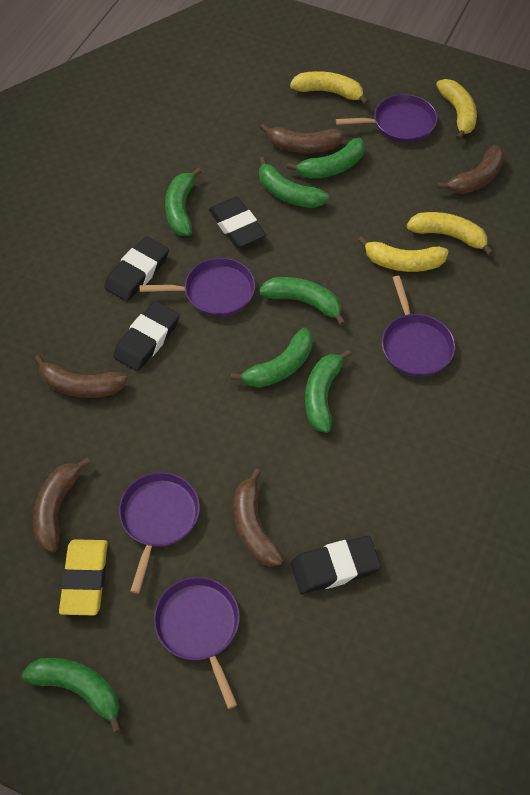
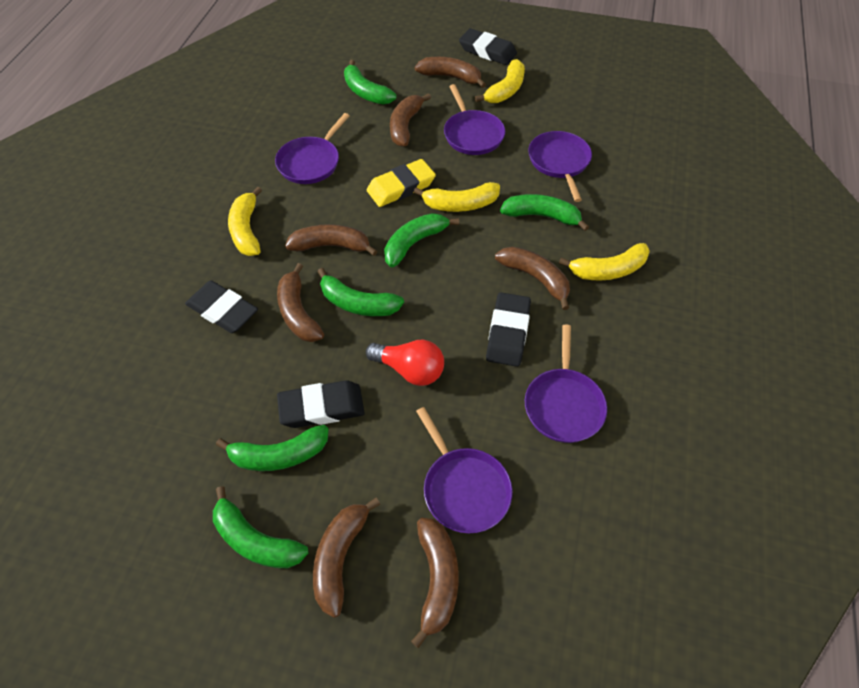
brown banana: 5 -> 7
green banana: 7 -> 6
red light bulb: 0 -> 1

